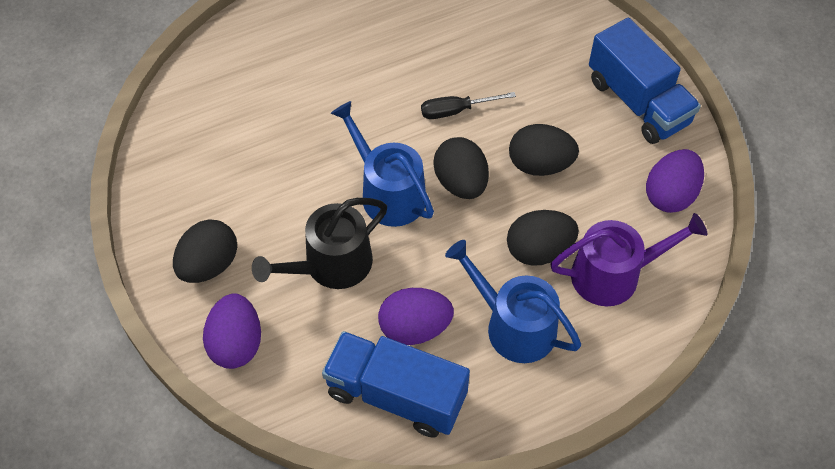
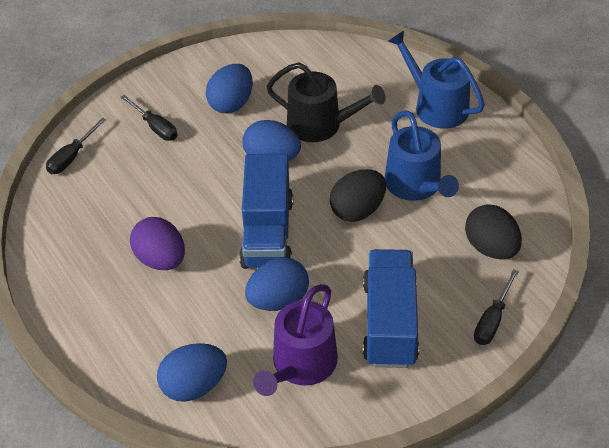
black egg: 4 -> 2
black screwdriver: 1 -> 3
blue egg: 0 -> 4
purple egg: 3 -> 1

